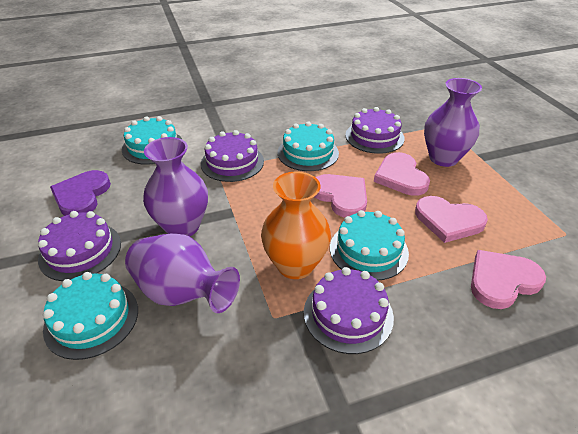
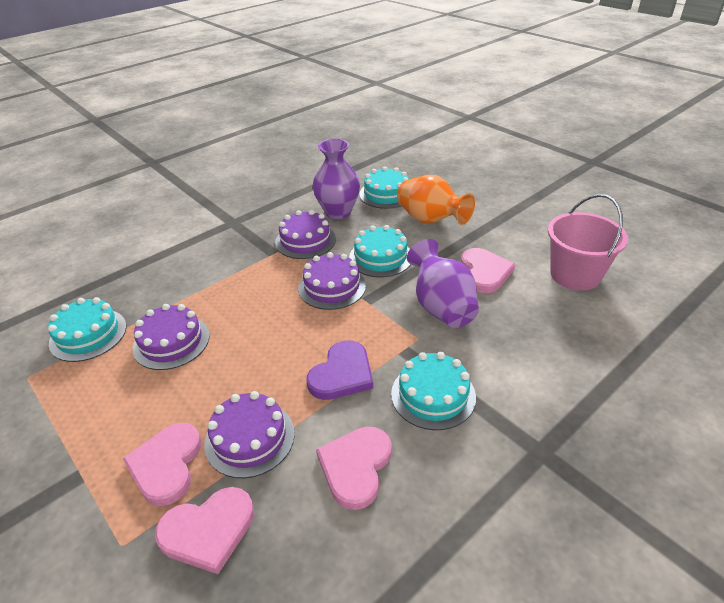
pink bucket: 0 -> 1
purple vase: 3 -> 2

